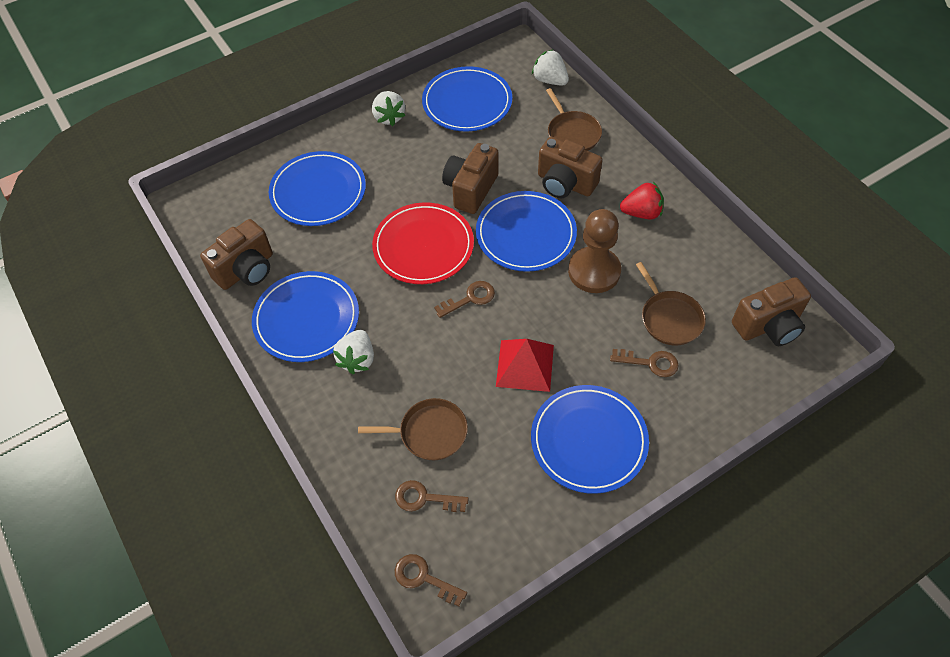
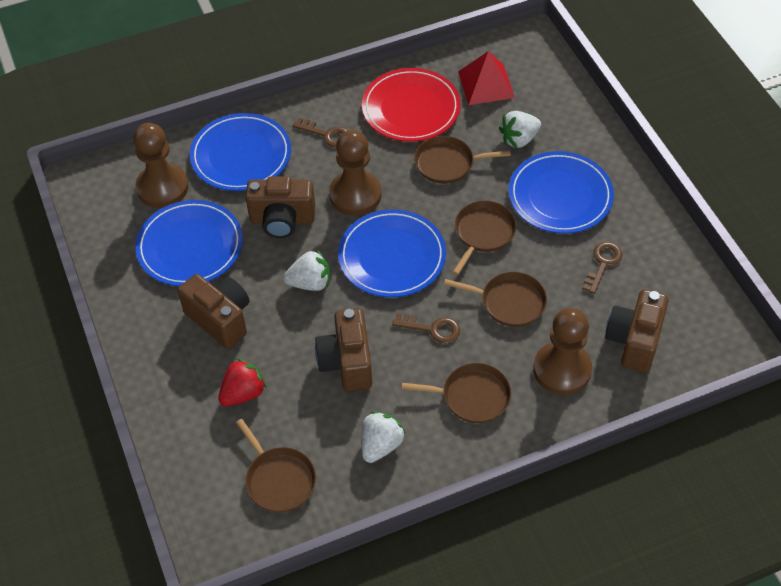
blue plate: 5 -> 4
brown key: 4 -> 3
brown pan: 3 -> 5
brown pawn: 1 -> 3

